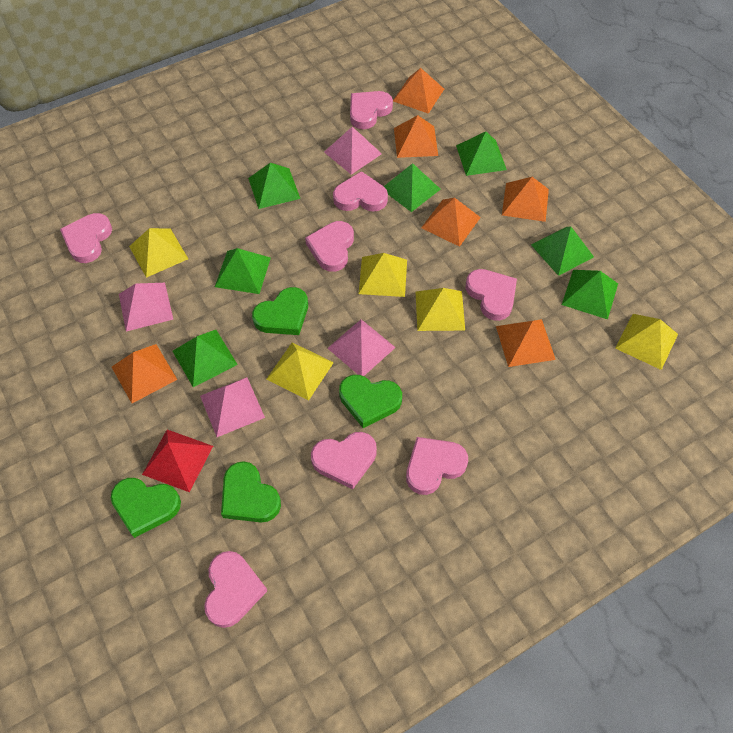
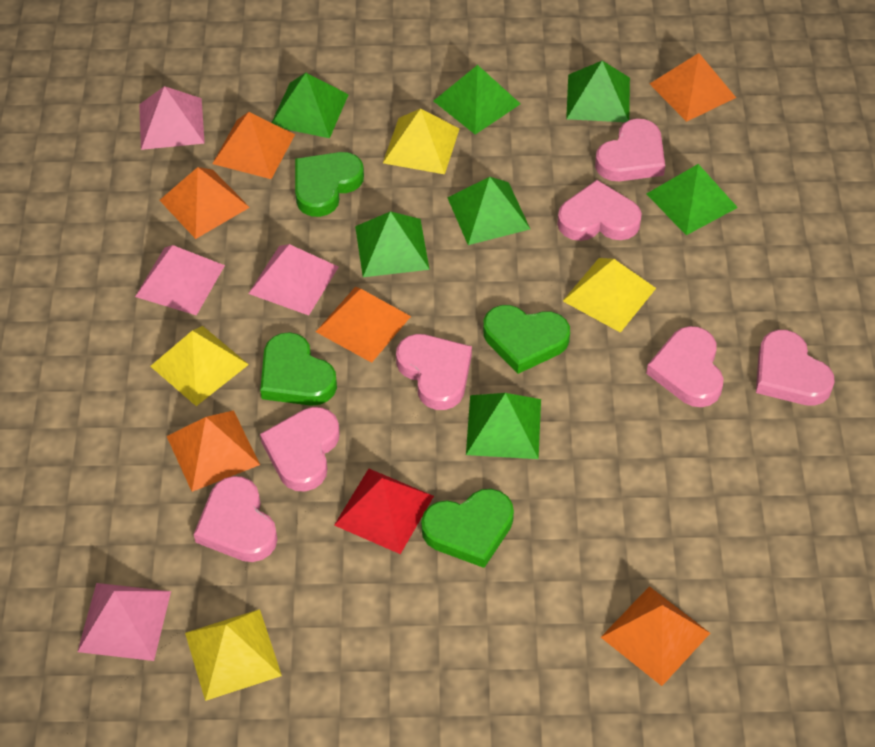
pink heart: 8 -> 7
yellow pyramid: 5 -> 4

